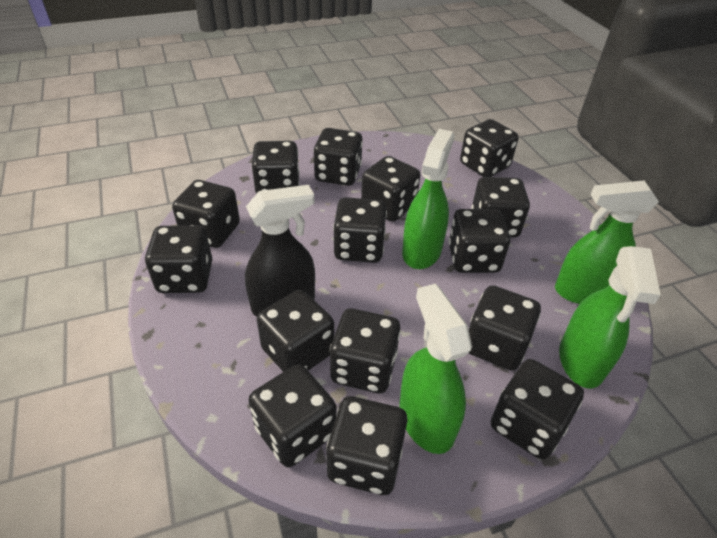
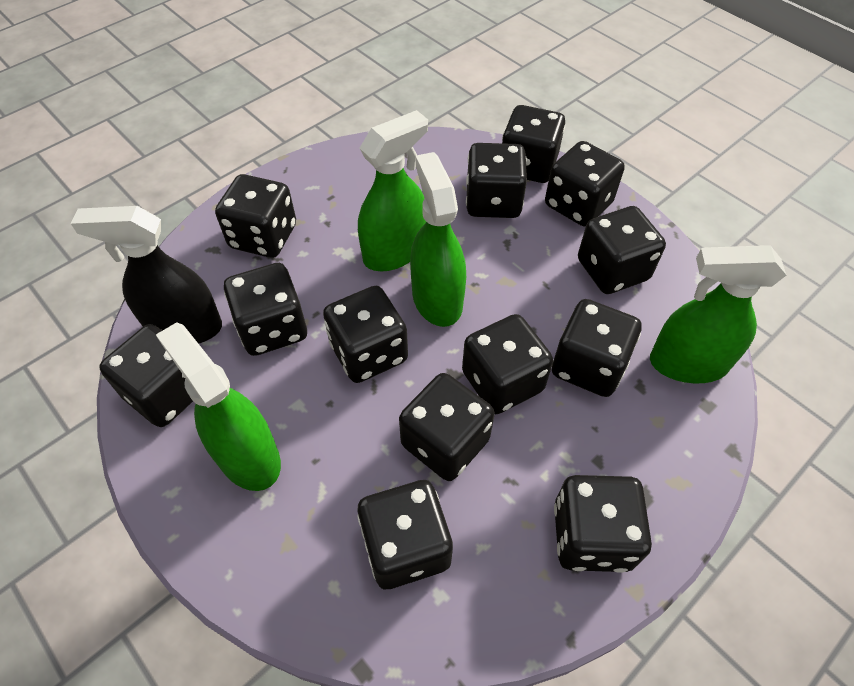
black dice: 15 -> 13

